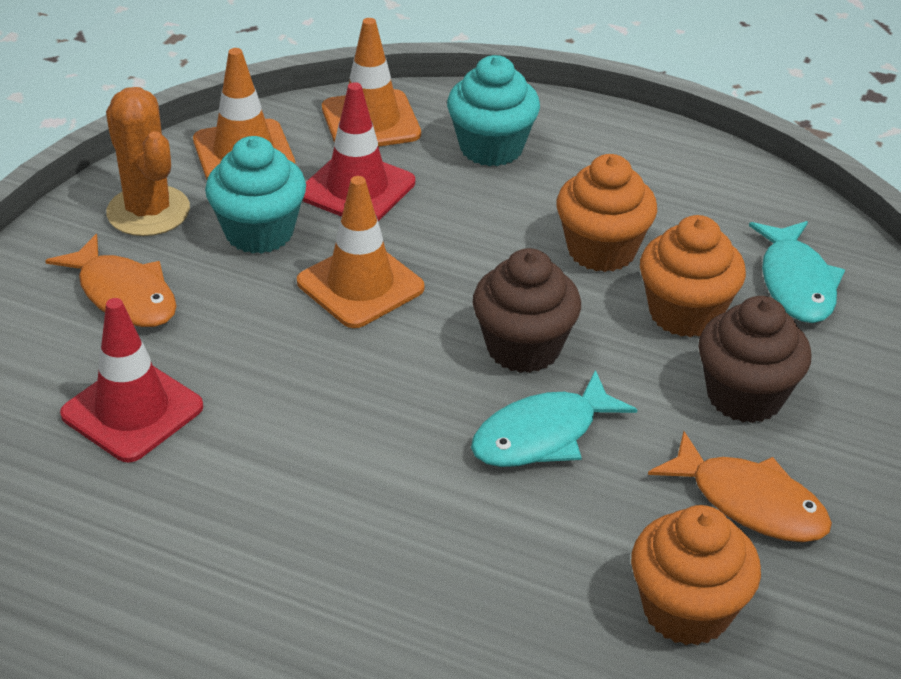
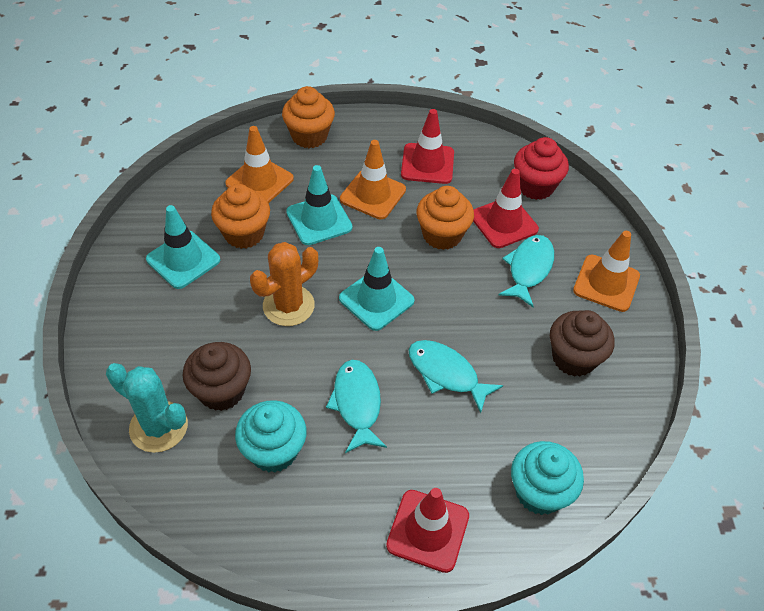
orange fish: 2 -> 0
red cupcake: 0 -> 1
red traffic cone: 2 -> 3
turquoise cactus: 0 -> 1
turquoise fish: 2 -> 3
turquoise traffic cone: 0 -> 3

